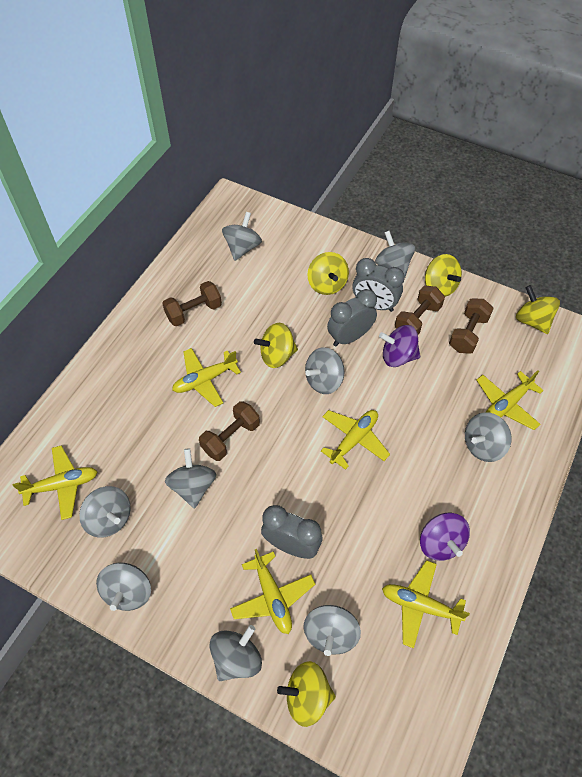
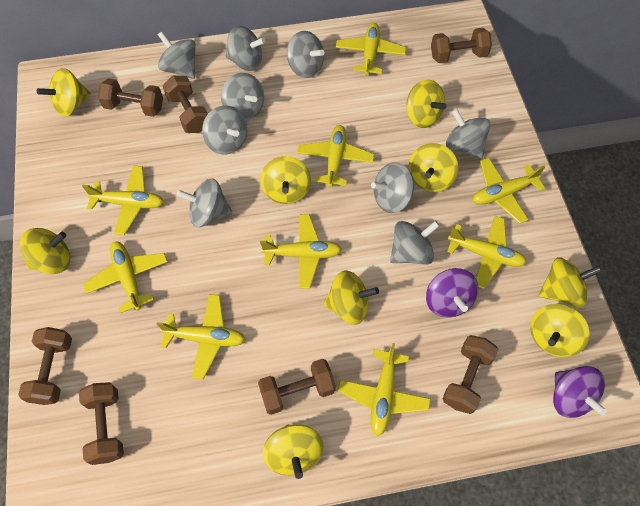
brown dumbbell: 4 -> 7
grey clock: 3 -> 0
yellow plane: 6 -> 9
yellow spinning top: 5 -> 9

